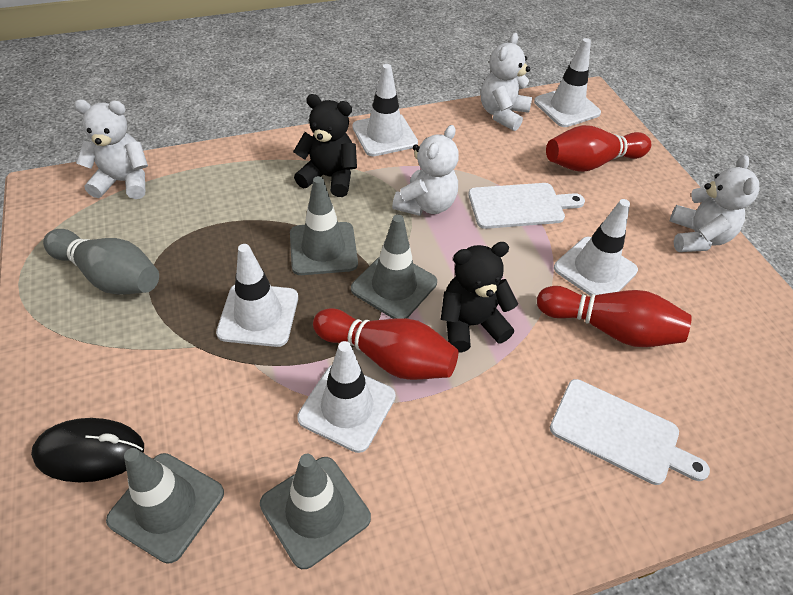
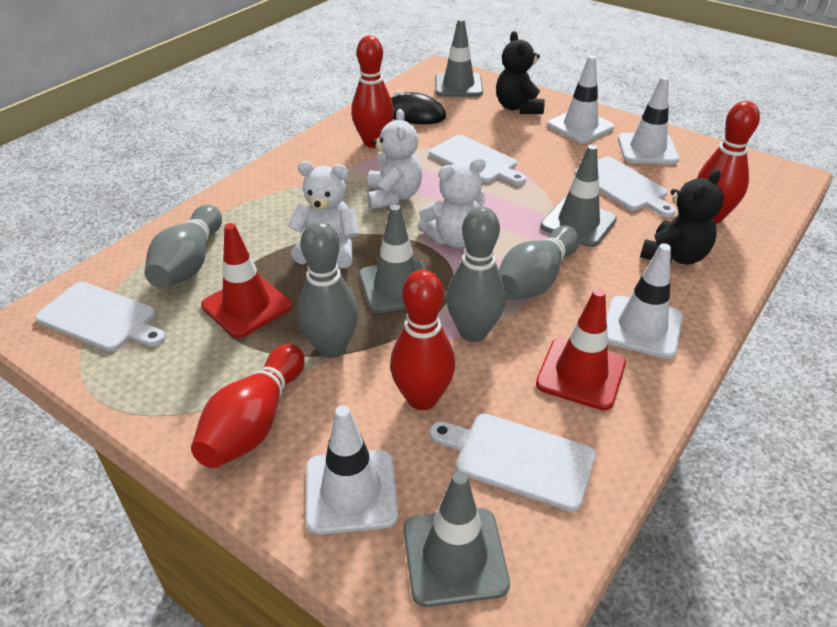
grey bowling pin: 1 -> 4
red bowling pin: 3 -> 4
red traffic cone: 0 -> 2
white cutting board: 2 -> 4
white teddy bear: 4 -> 3
white traffic cone: 5 -> 4

